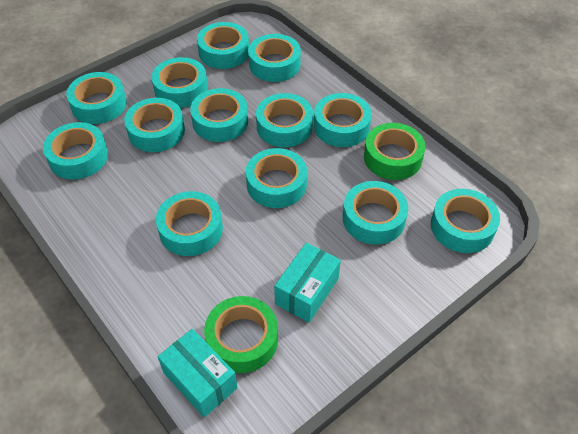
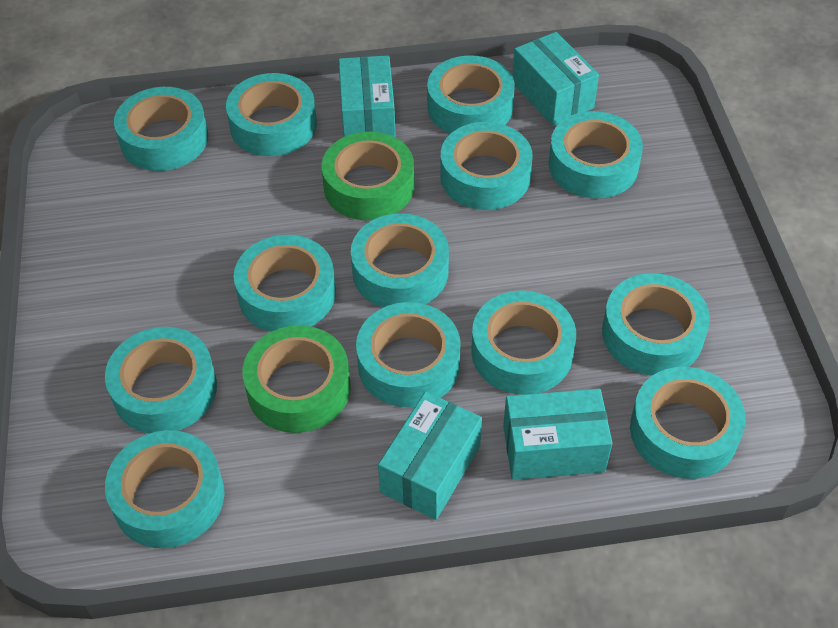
turquoise box: 2 -> 4

